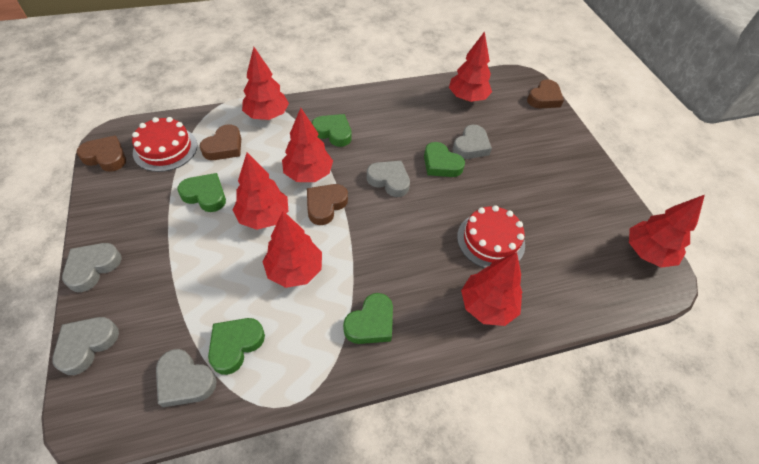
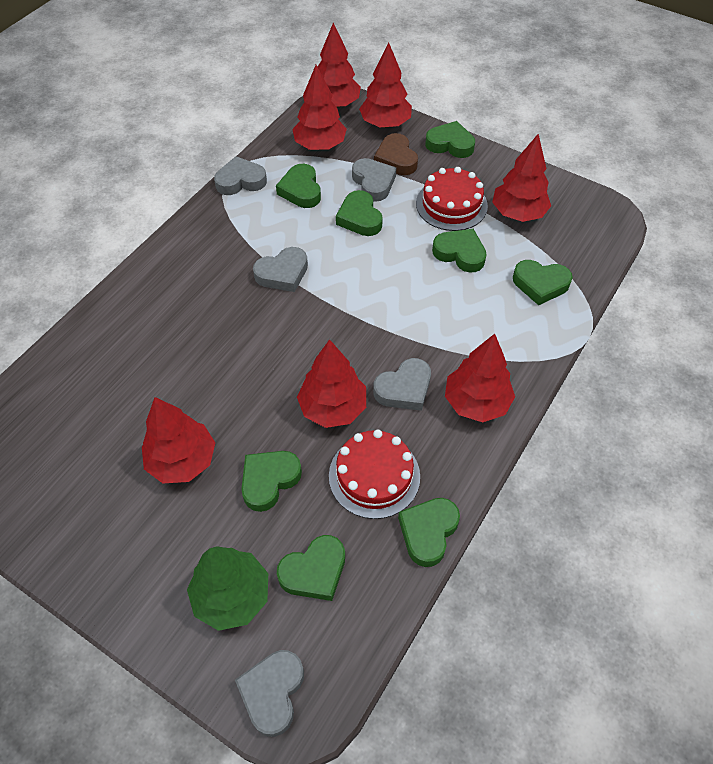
brown heart: 4 -> 1
green heart: 5 -> 8
green tree: 0 -> 1

